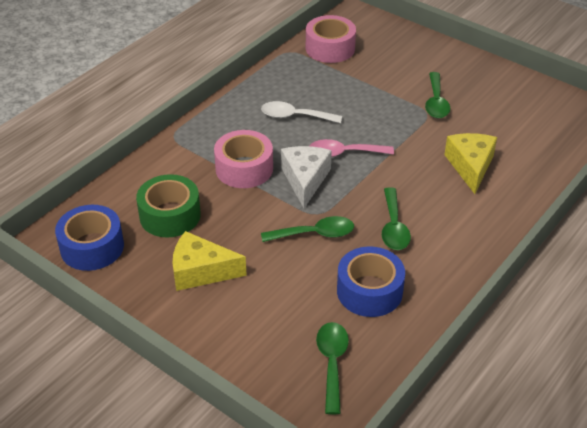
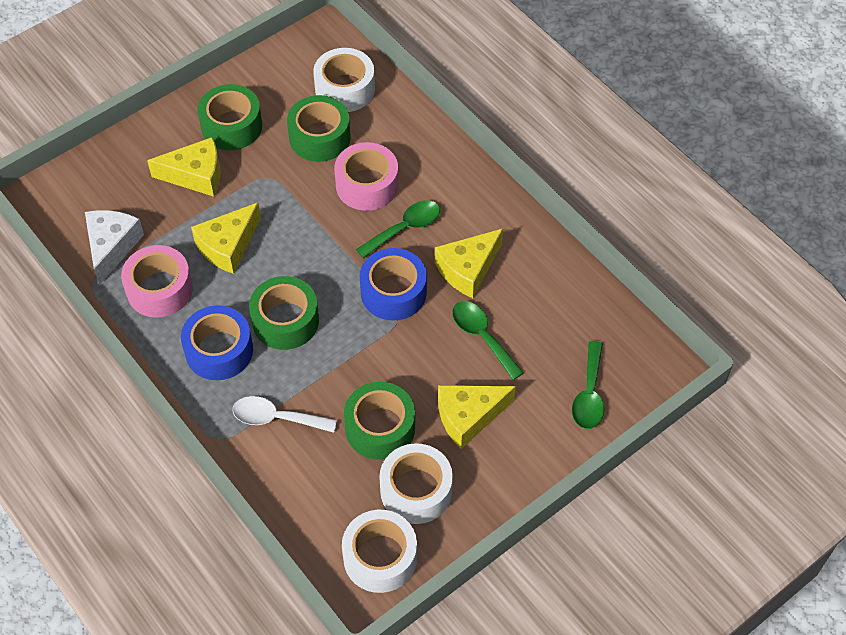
green spoon: 4 -> 3
green tape: 1 -> 4
pink spoon: 1 -> 0
white tape: 0 -> 3
yellow cheese: 2 -> 4

